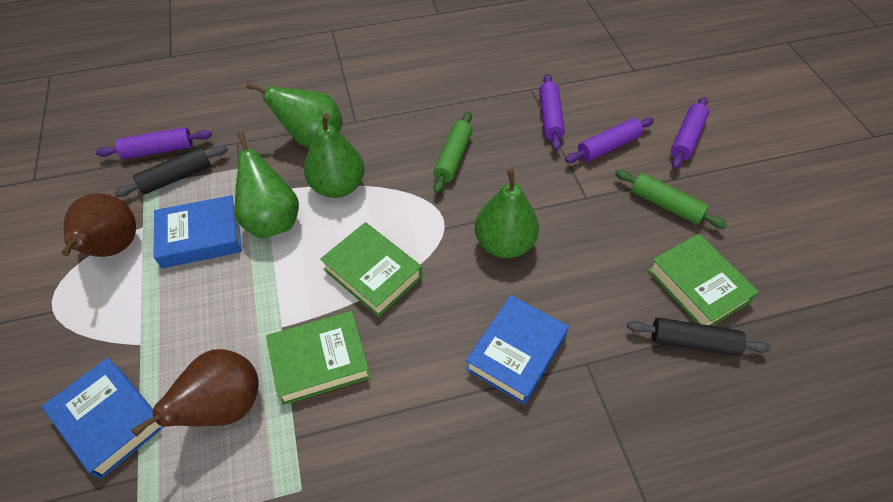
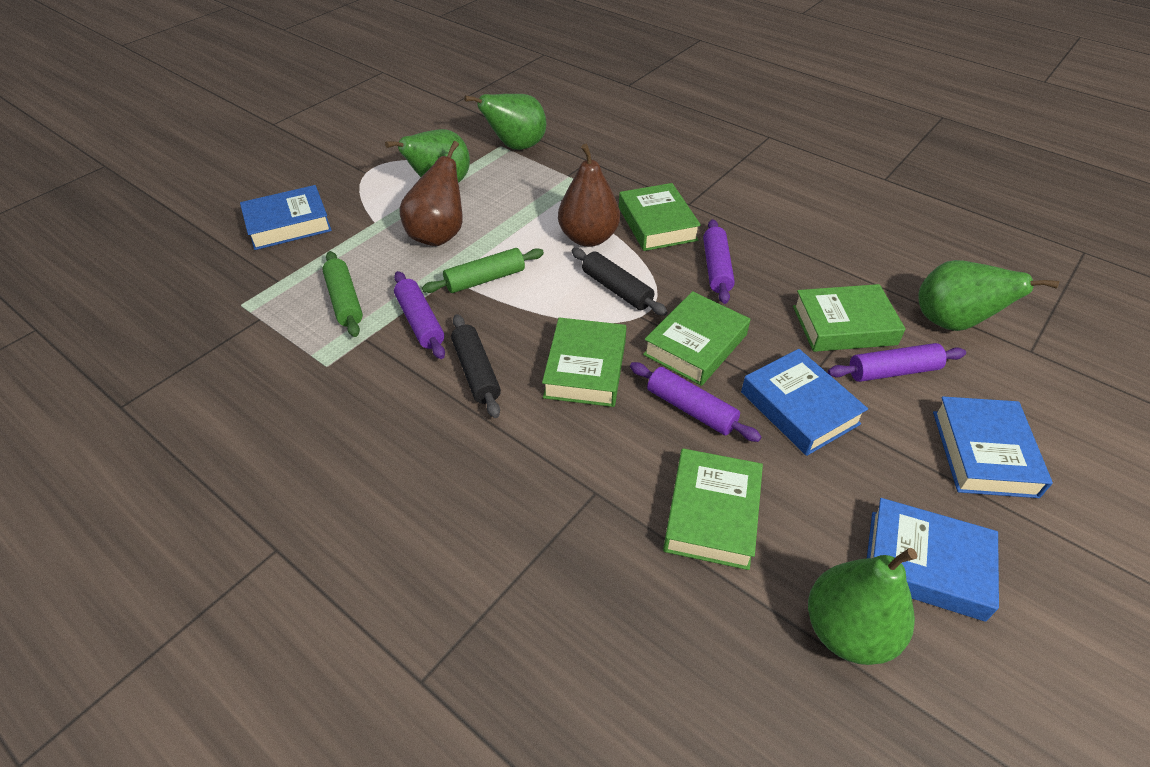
blue book: 3 -> 4
green book: 3 -> 5

